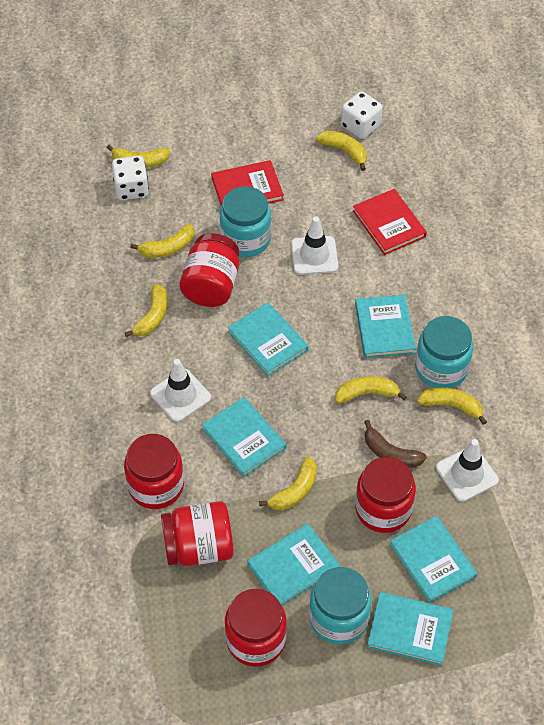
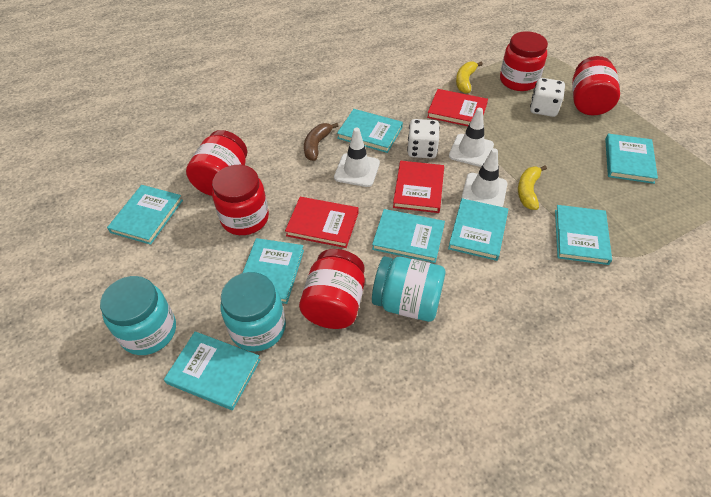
red book: 2 -> 3
turquoise book: 6 -> 8
yellow banana: 7 -> 2

